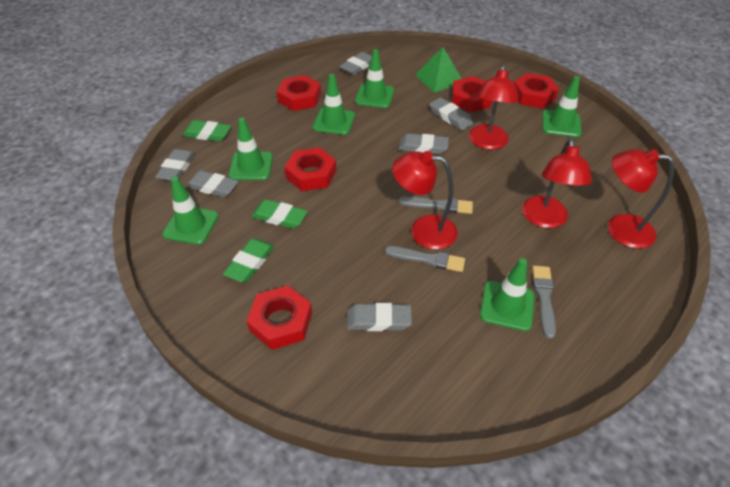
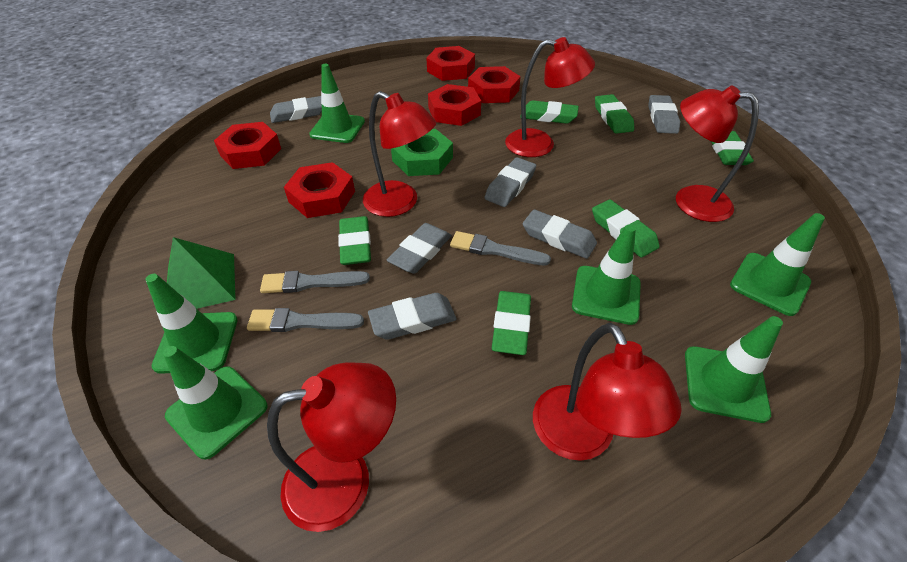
green eraser: 3 -> 6
green nut: 0 -> 1
red lamp: 4 -> 5

